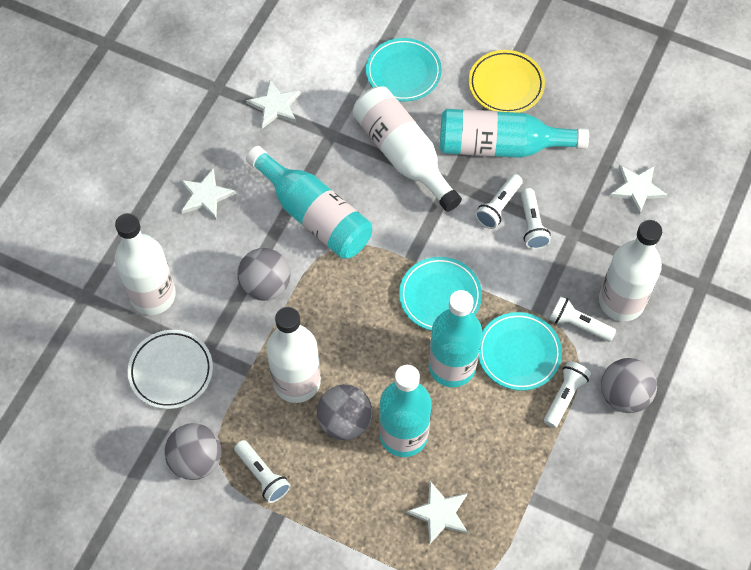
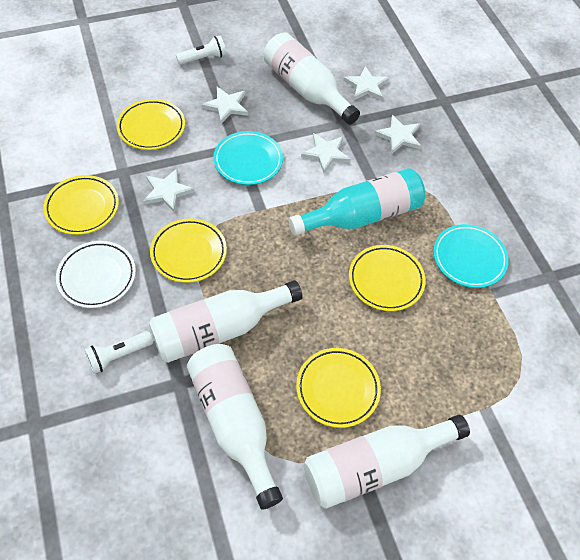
grey ball: 4 -> 0
turquoise bottle: 4 -> 1
turquoise plate: 3 -> 2
white flashlight: 5 -> 2
white star: 4 -> 5
yellow plate: 1 -> 5

